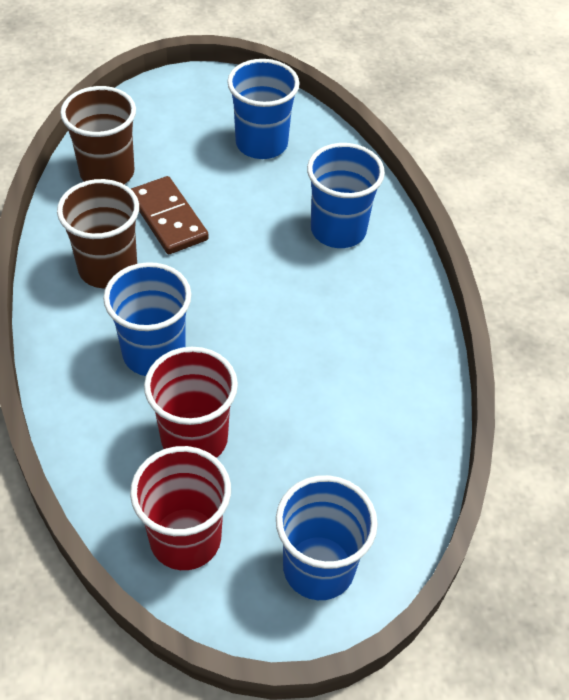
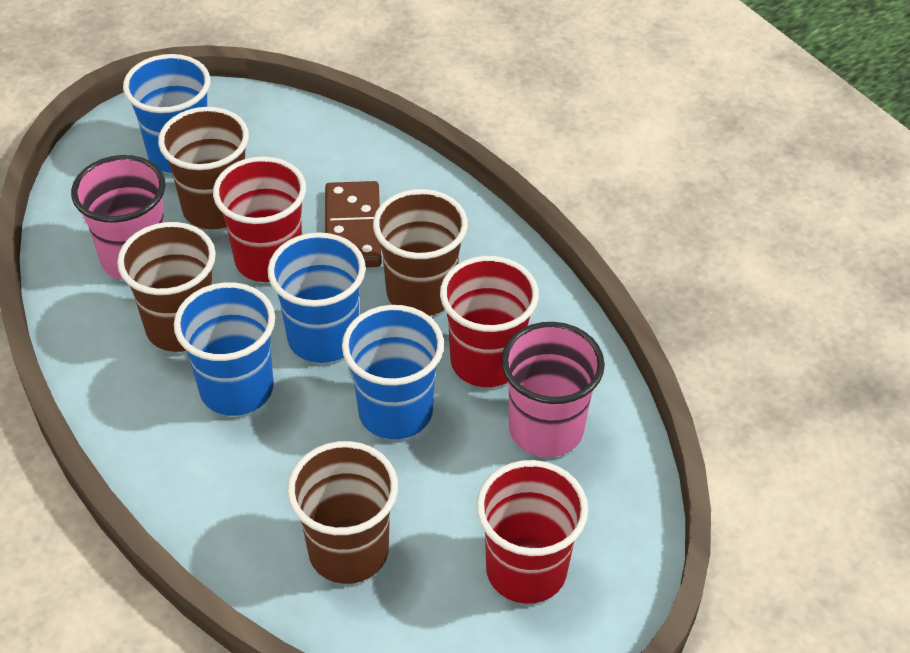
brown cup: 2 -> 4
pink cup: 0 -> 2
red cup: 2 -> 3

